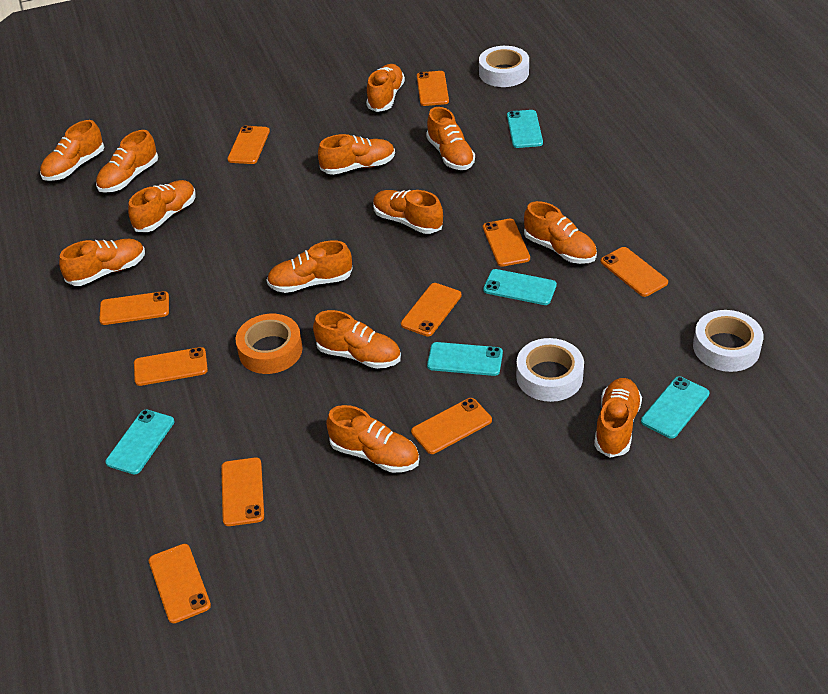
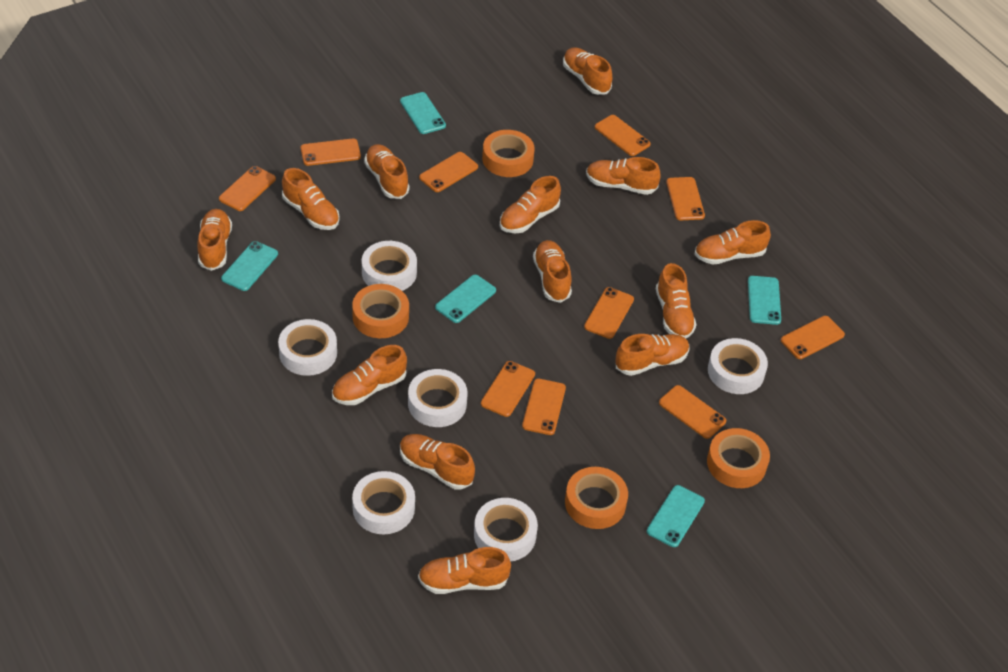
orange tape: 1 -> 4
white tape: 3 -> 6

